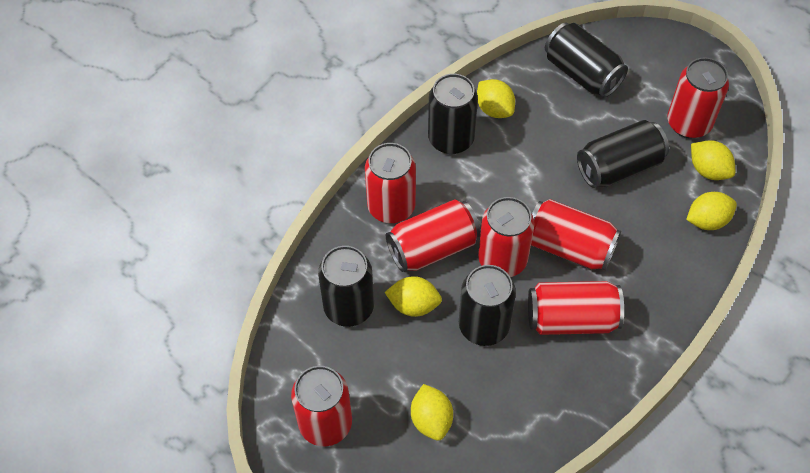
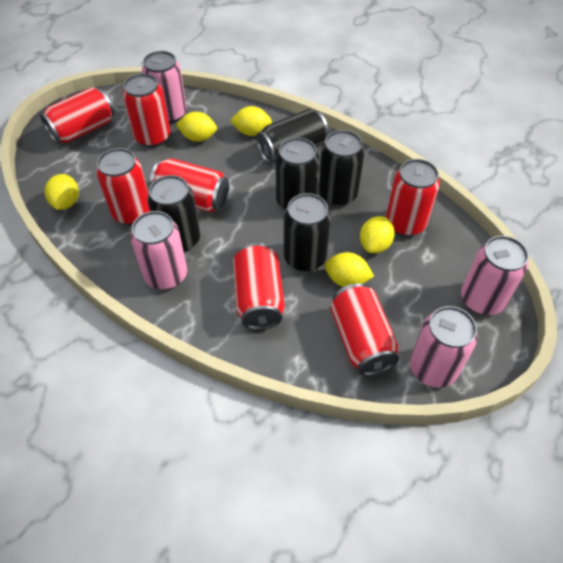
pink can: 0 -> 4

